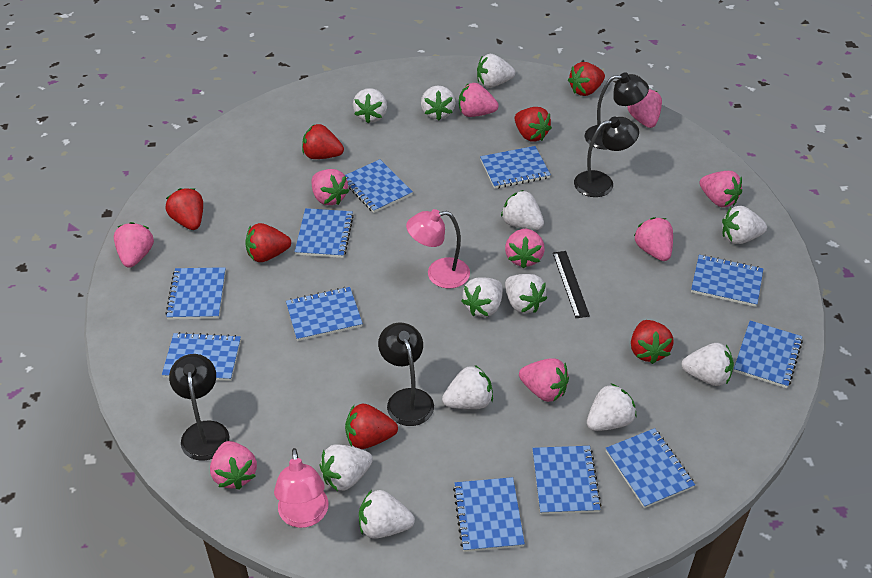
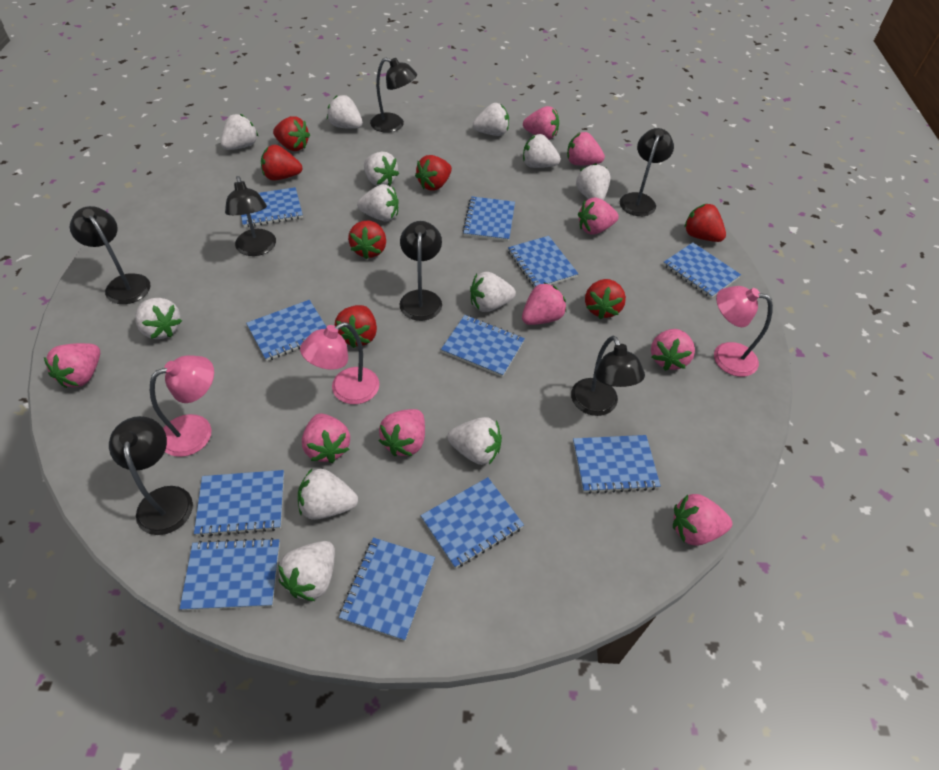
black lamp: 4 -> 7
black ruler: 1 -> 0
pink lamp: 2 -> 3

